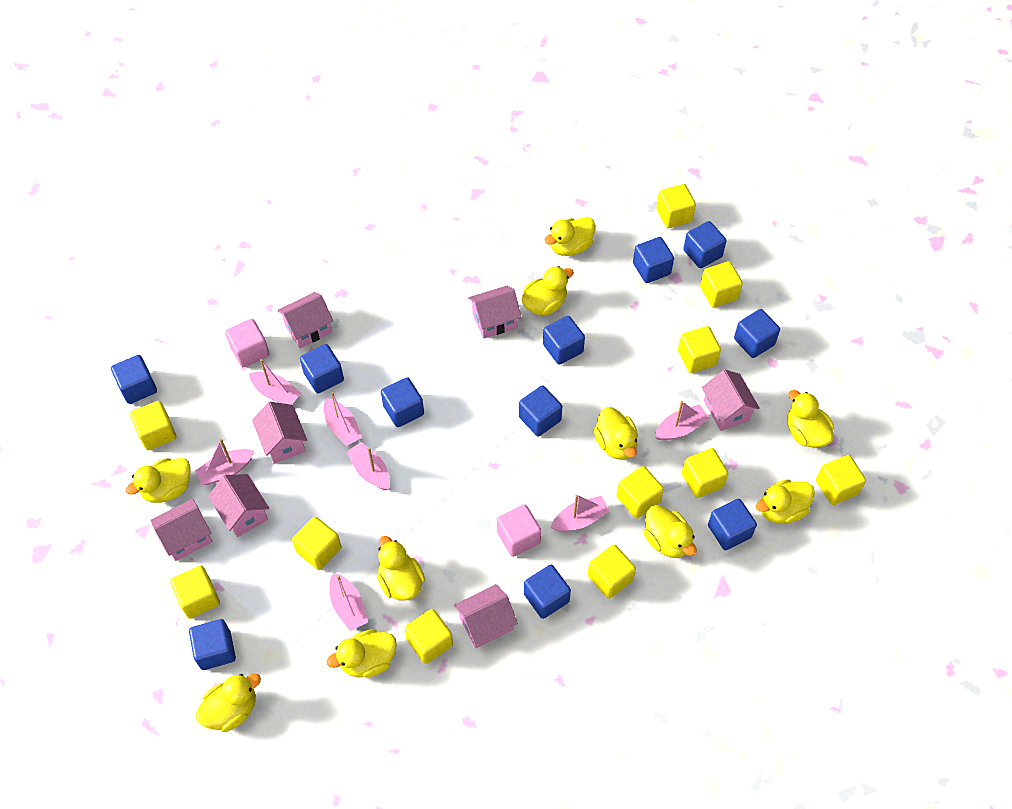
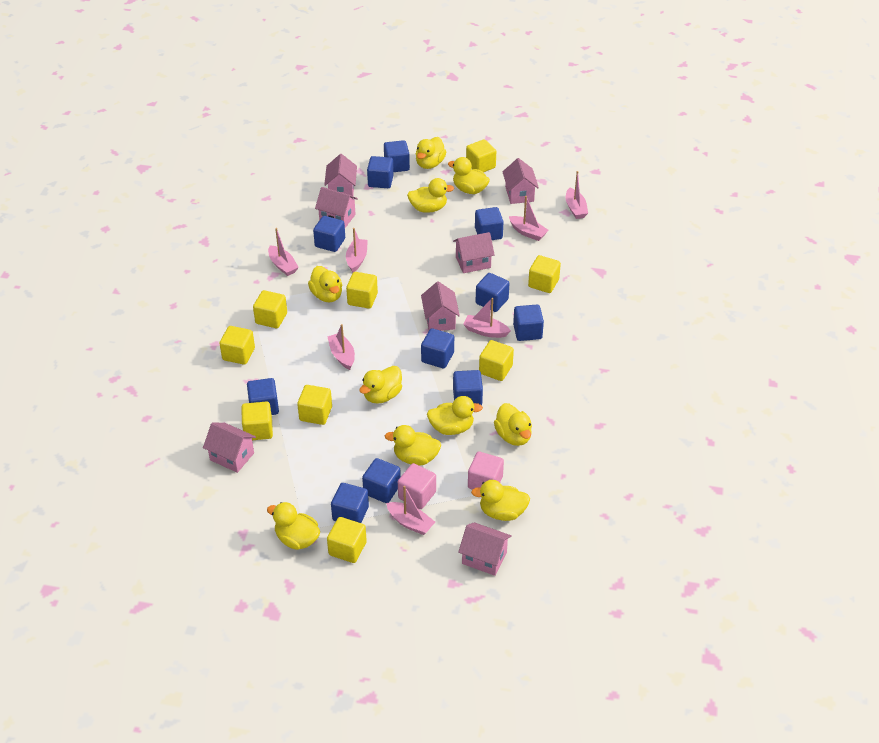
yellow cube: 11 -> 9

